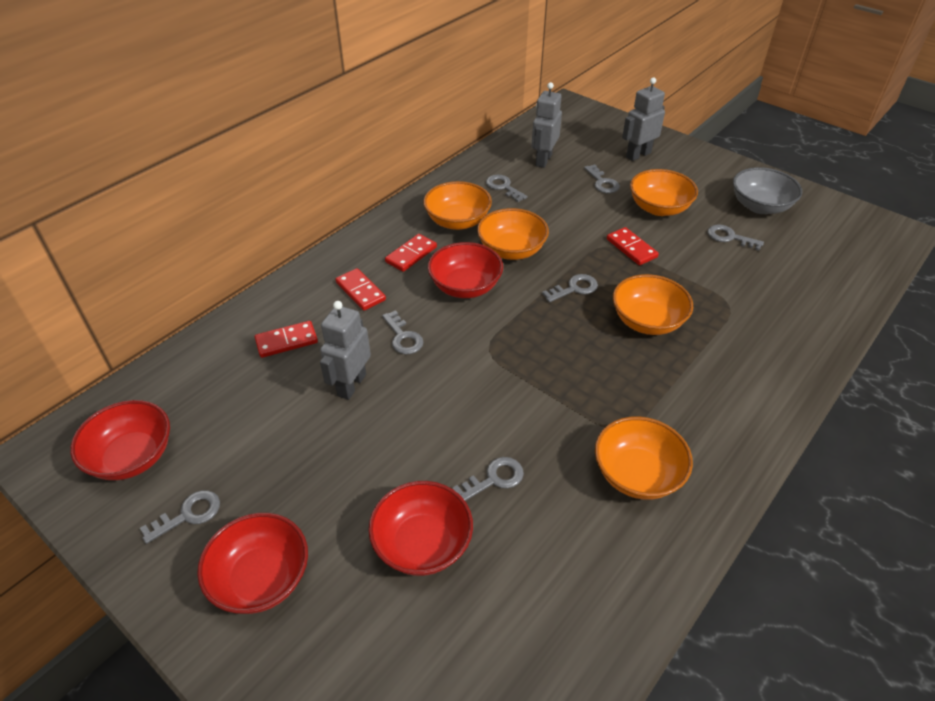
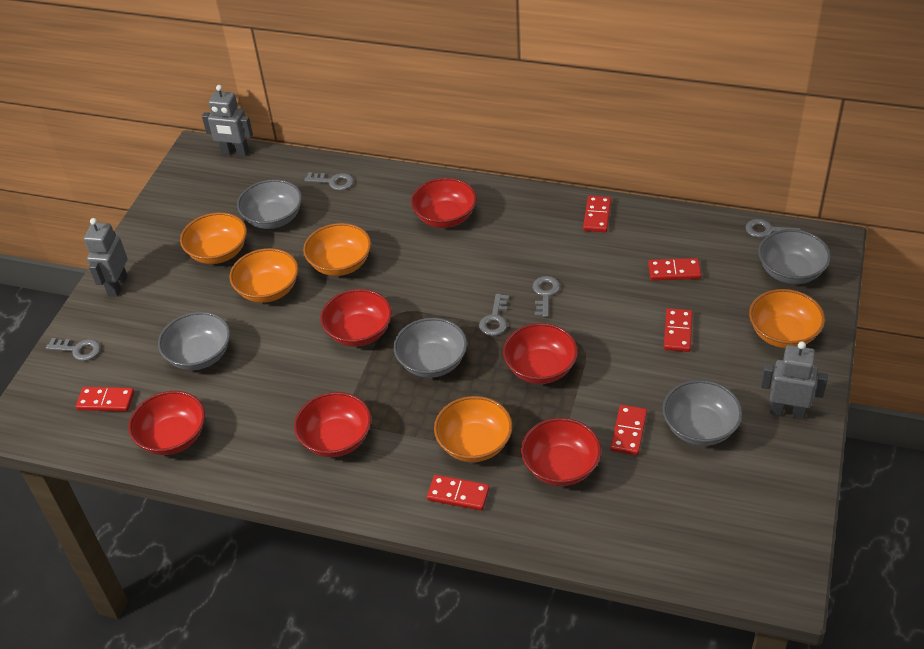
grey bowl: 1 -> 5
grey key: 7 -> 5
red bowl: 4 -> 6
red domino: 4 -> 6

